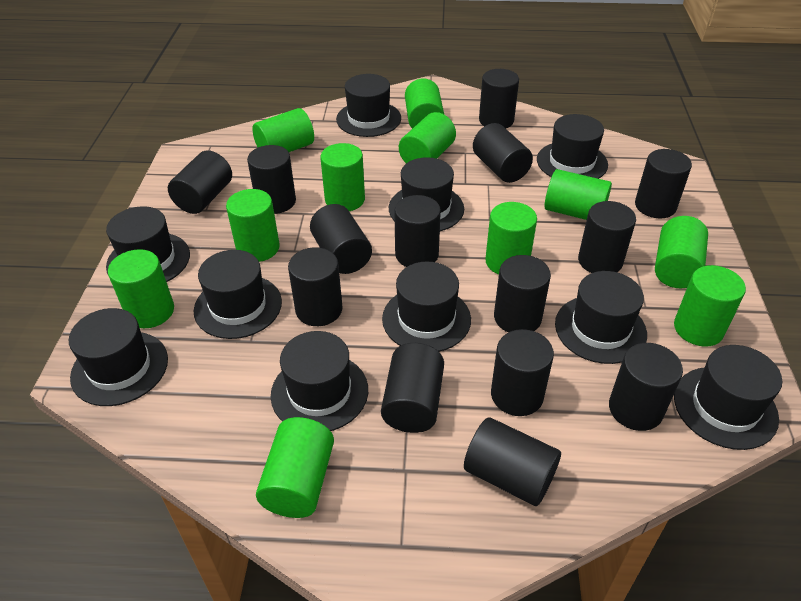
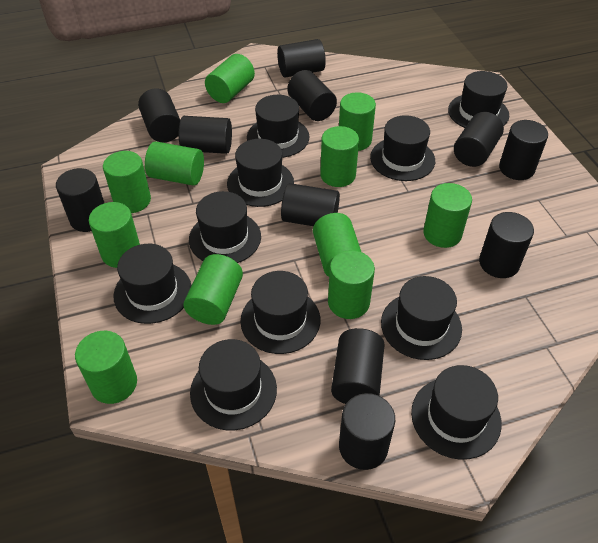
black cylinder: 14 -> 11

